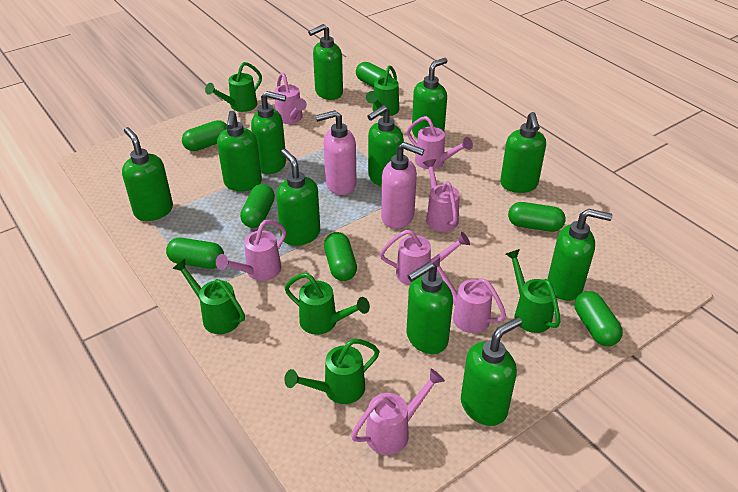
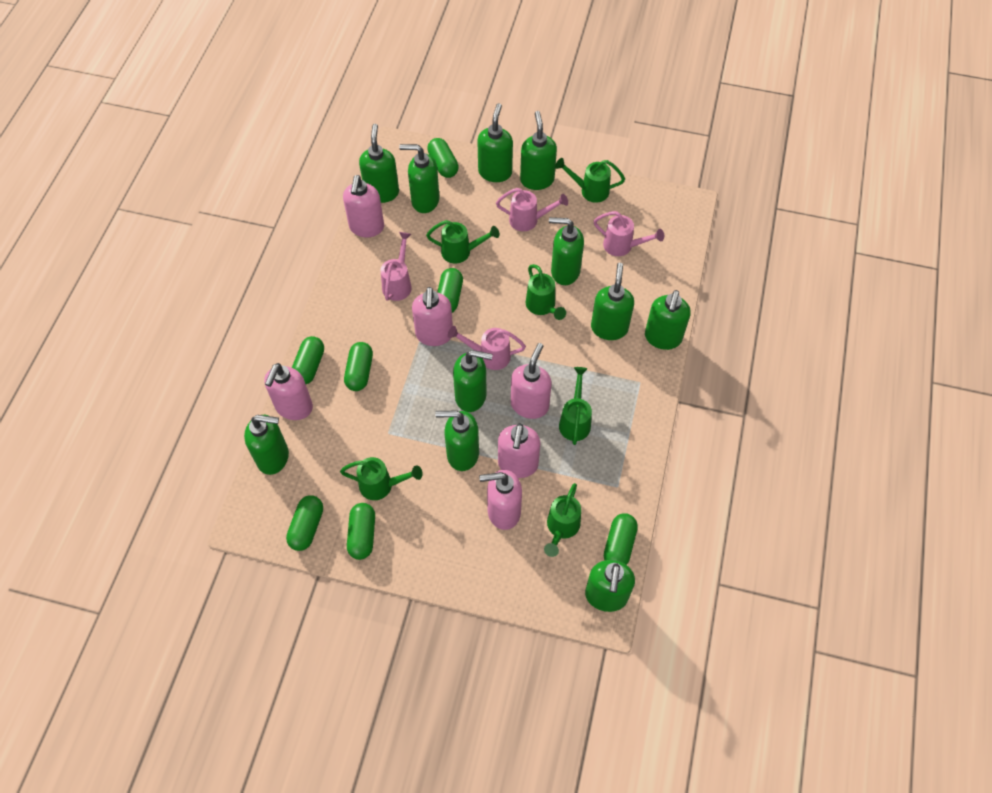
pink soap dispenser: 2 -> 6
pink watering can: 7 -> 4

